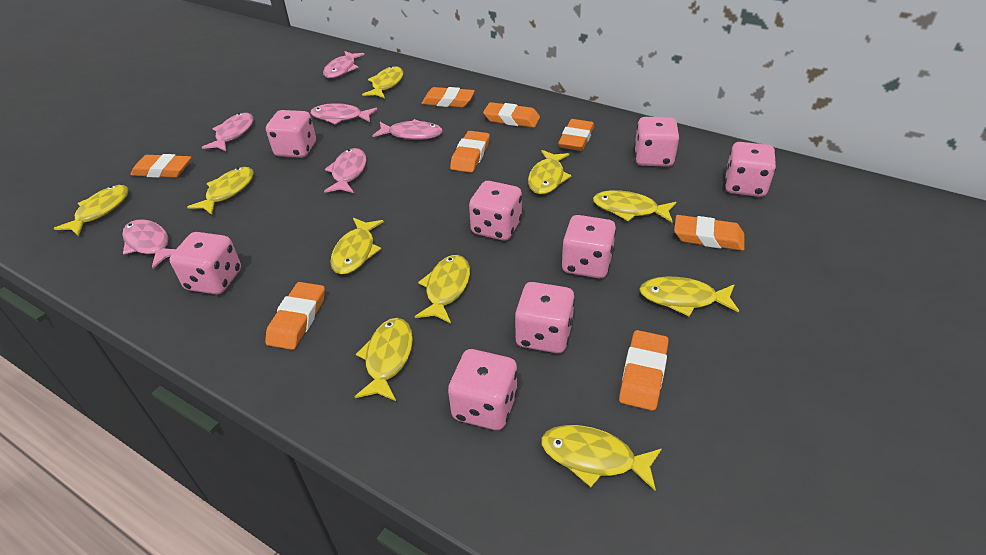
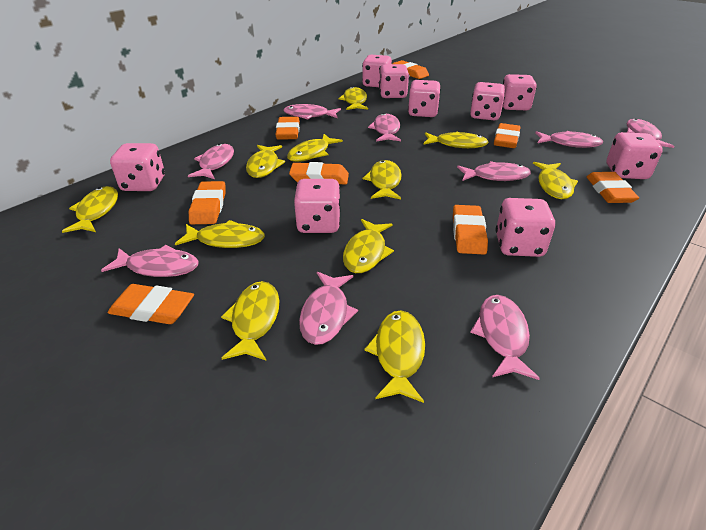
pink dice: 8 -> 9
pink fish: 6 -> 9
yellow fish: 10 -> 11

